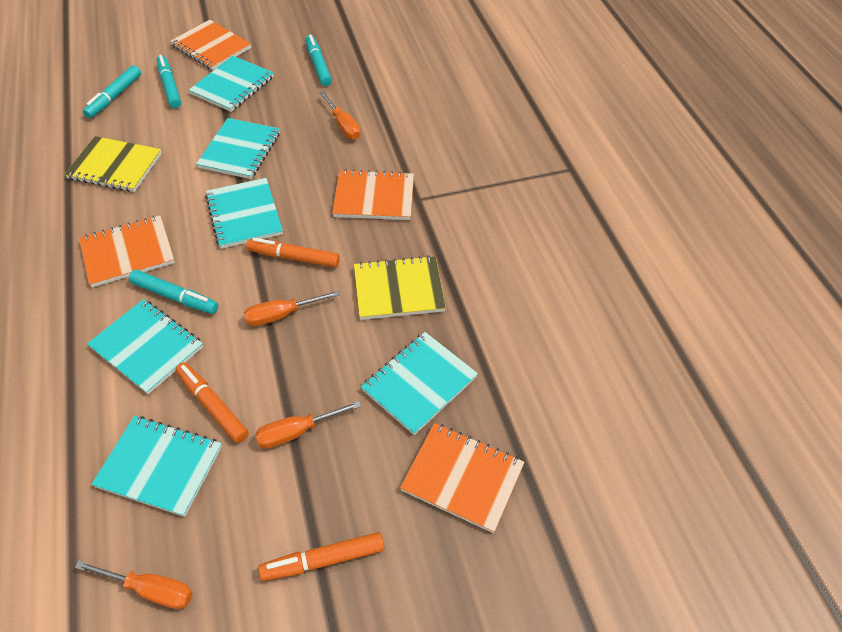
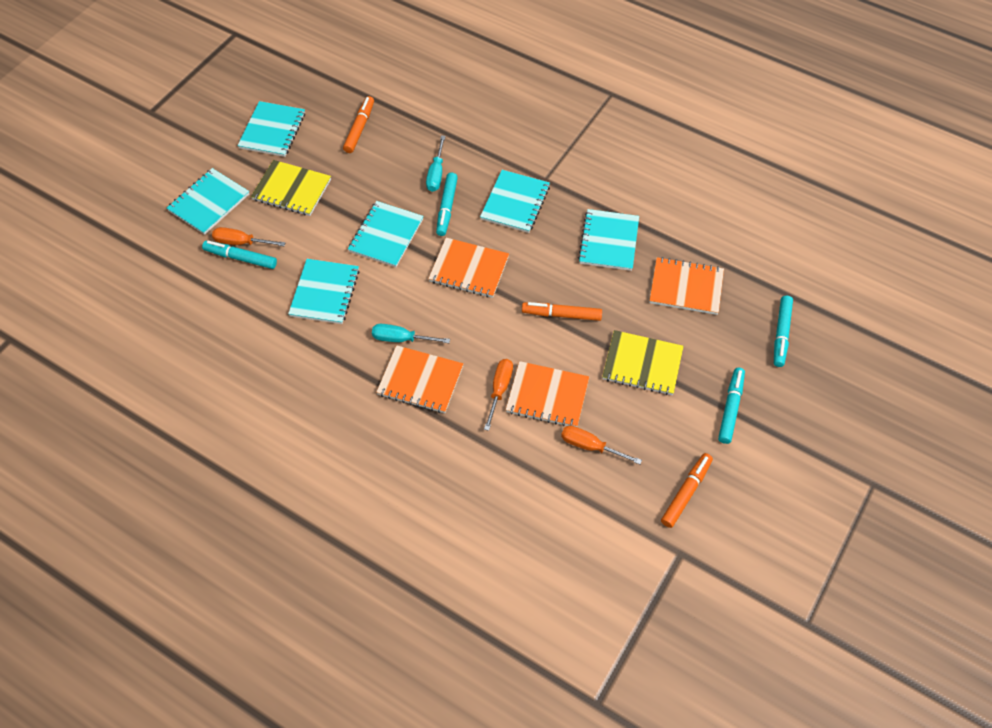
orange screwdriver: 4 -> 3
turquoise screwdriver: 0 -> 2

